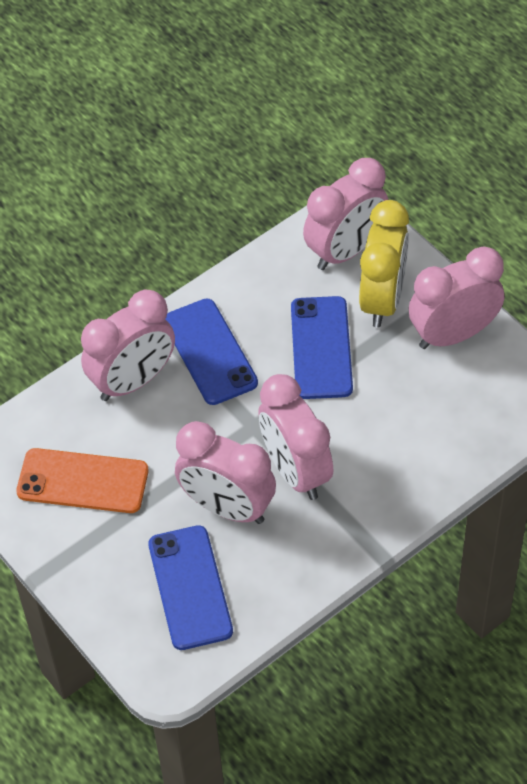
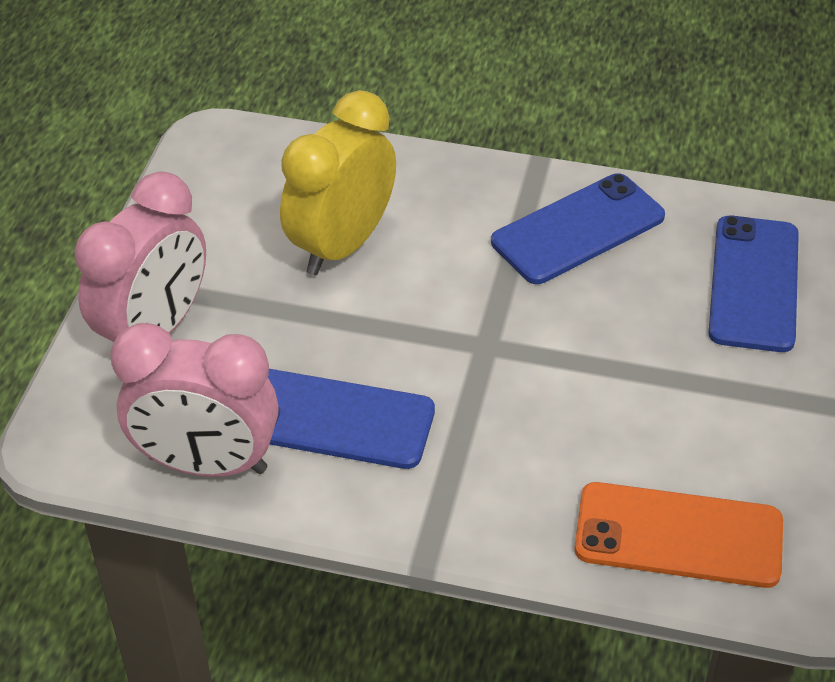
pink clock: 5 -> 2

